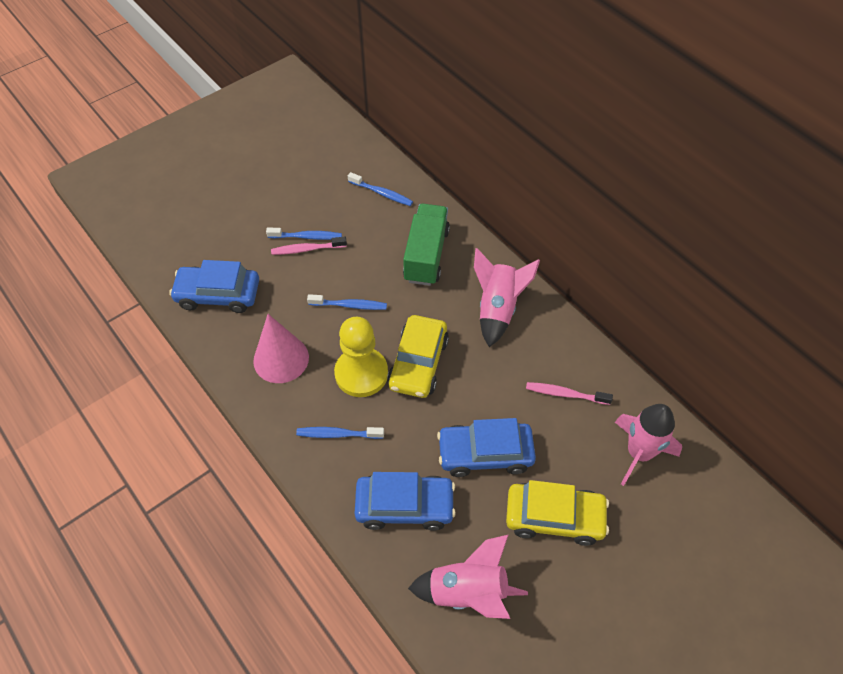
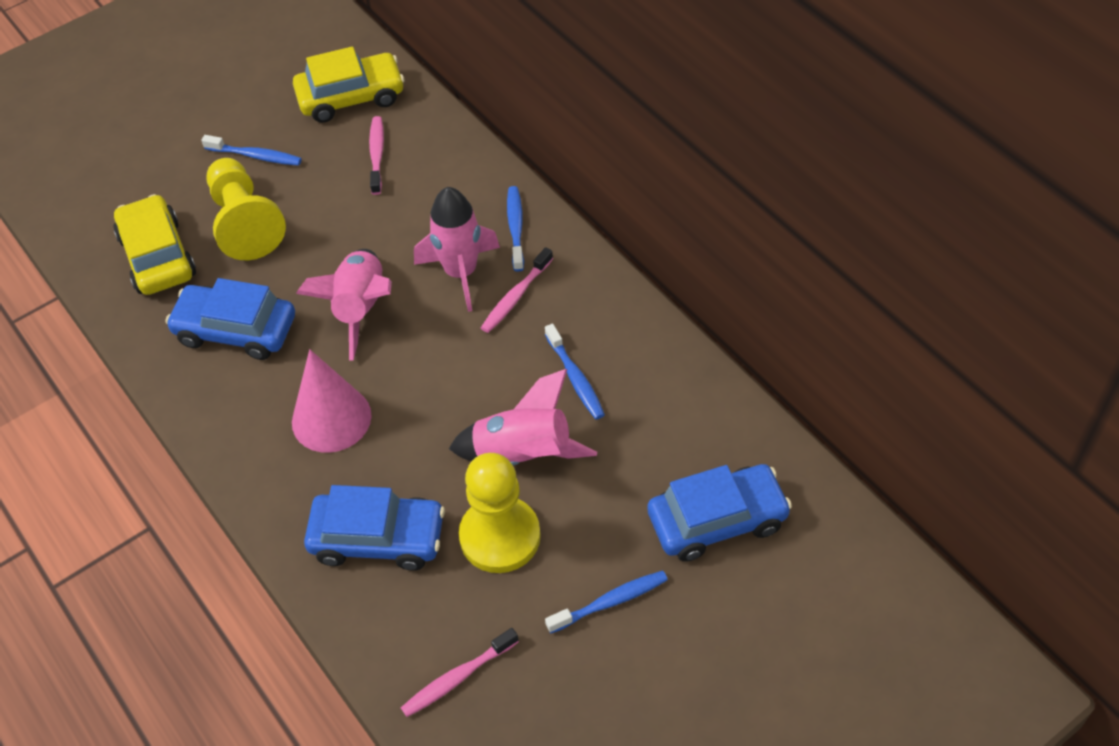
green truck: 1 -> 0
pink toothbrush: 2 -> 3
yellow pawn: 1 -> 2

